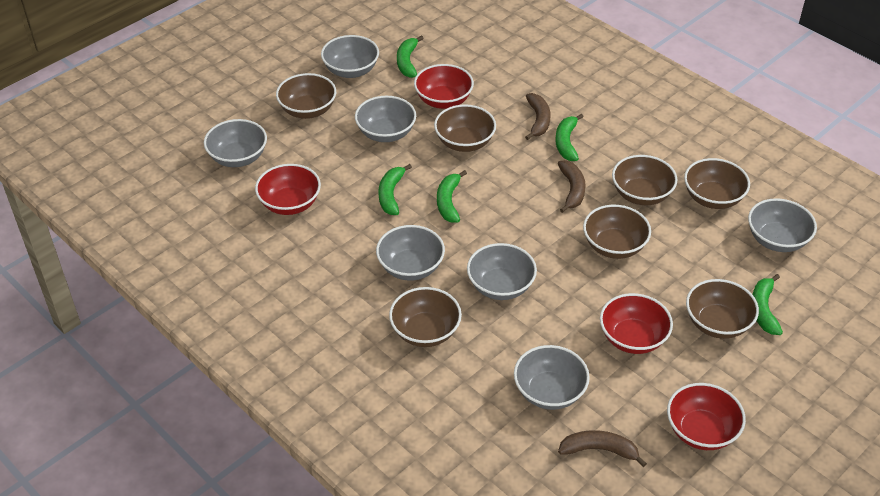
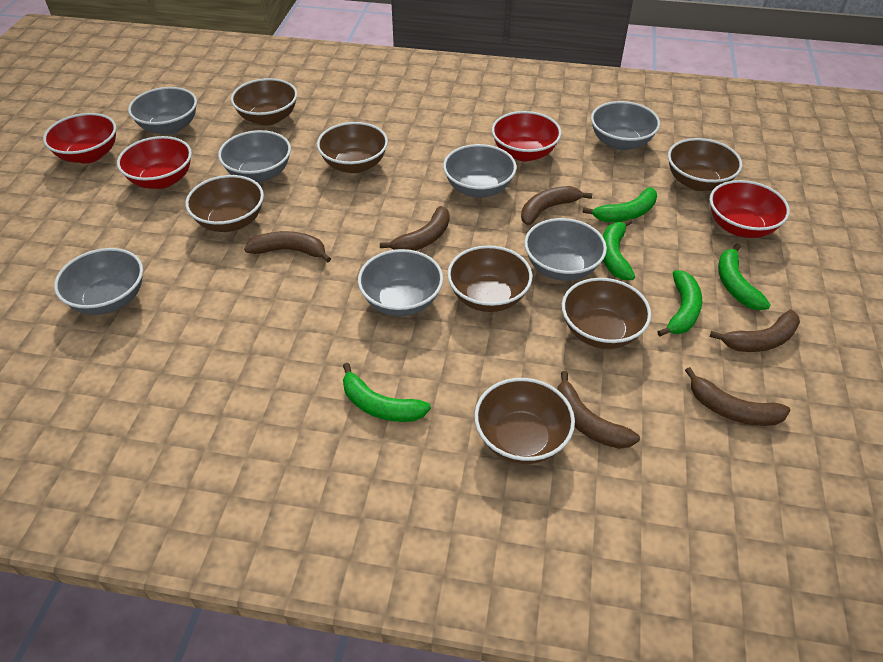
brown banana: 3 -> 6

